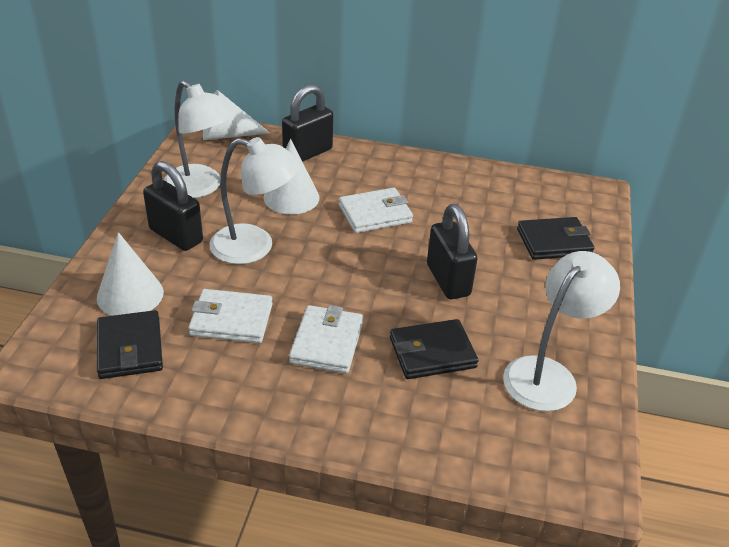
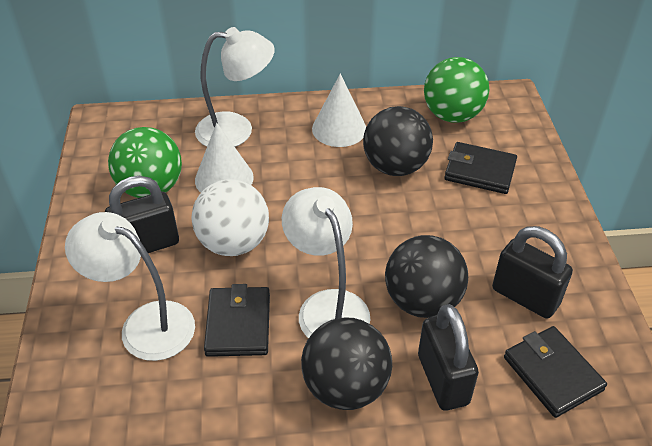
black ball: 0 -> 3
green ball: 0 -> 2
white ball: 0 -> 1
white cone: 3 -> 2
white wallet: 3 -> 0

